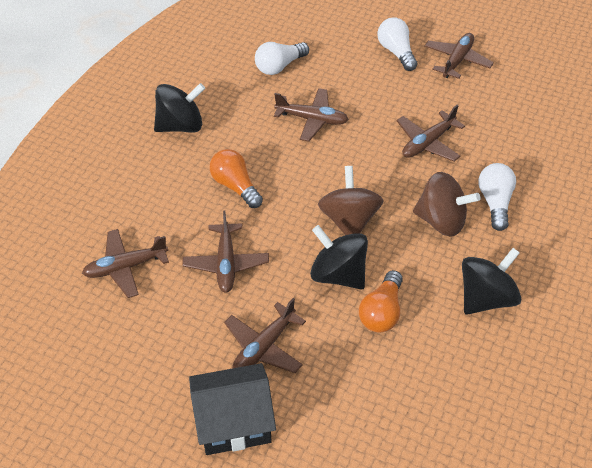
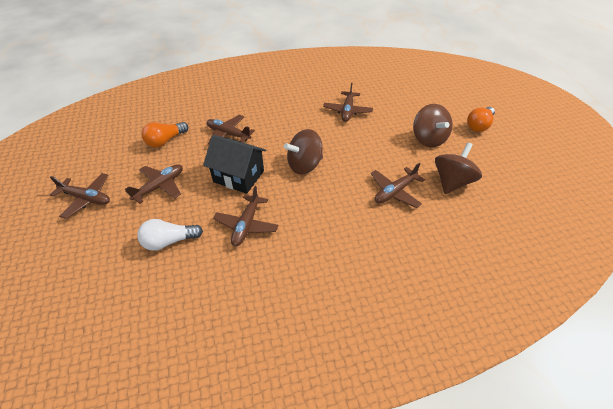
black spinning top: 3 -> 0
brown spinning top: 2 -> 3
white light bulb: 3 -> 1

